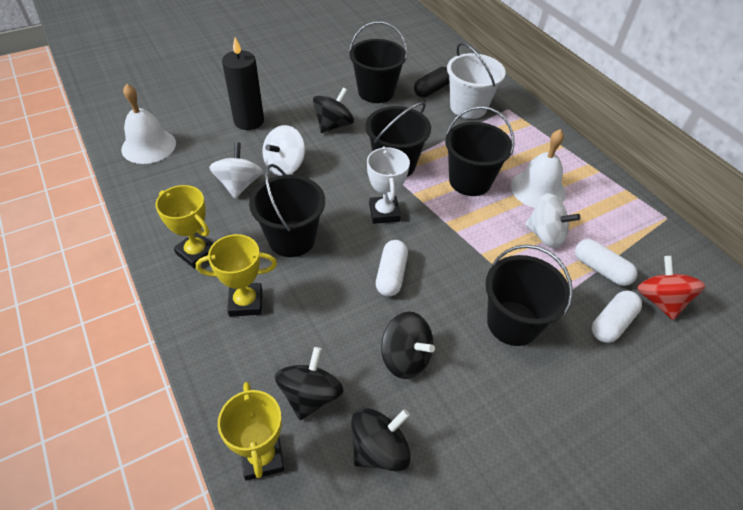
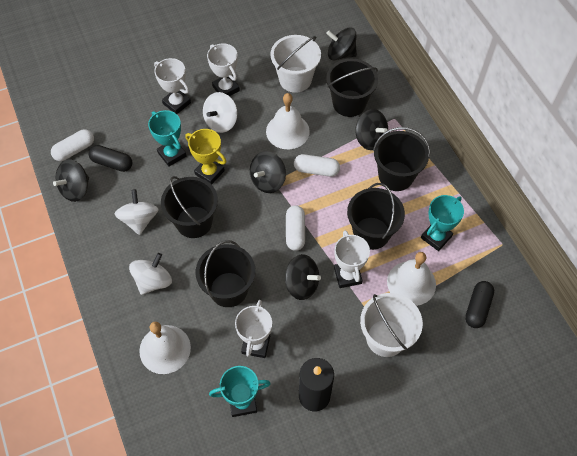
black capsule: 1 -> 2
black spinning top: 4 -> 5
red spinning top: 1 -> 0
turquoise trophy: 0 -> 3
white bell: 2 -> 3
white bucket: 1 -> 2
white trophy: 1 -> 4
yellow trophy: 3 -> 1

